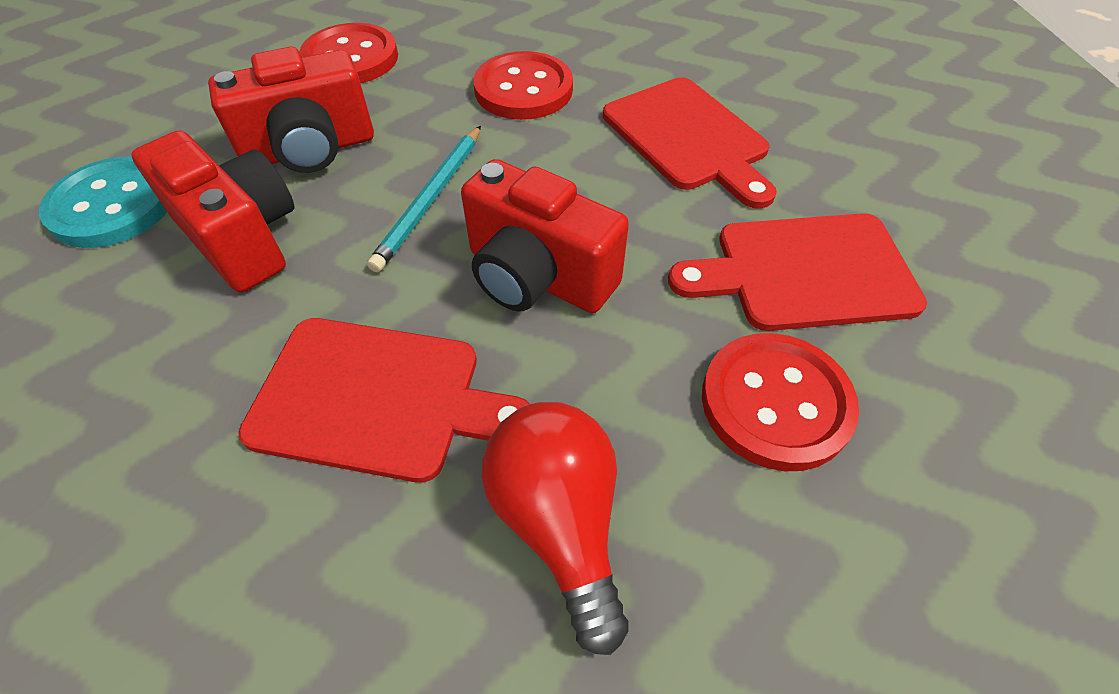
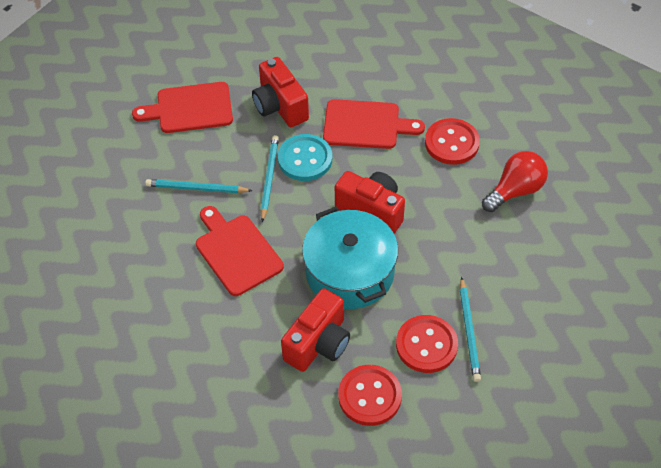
turquoise pencil: 1 -> 3
turquoise pot: 0 -> 1

